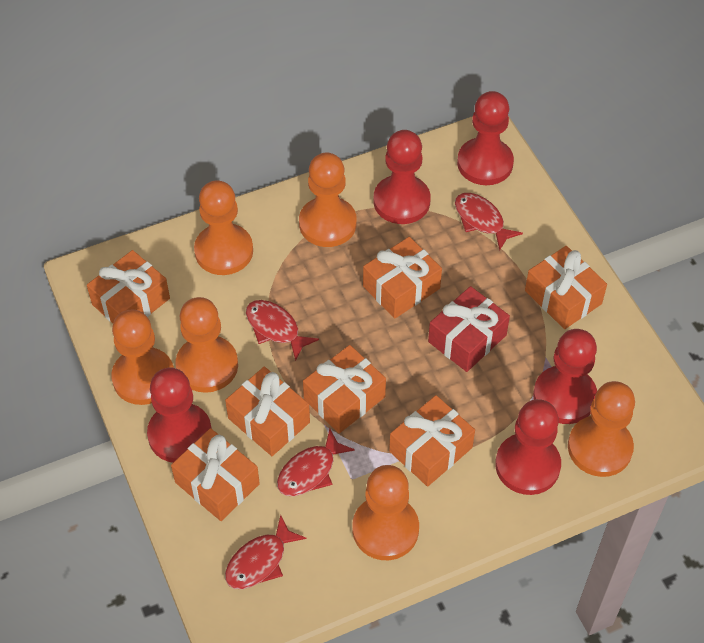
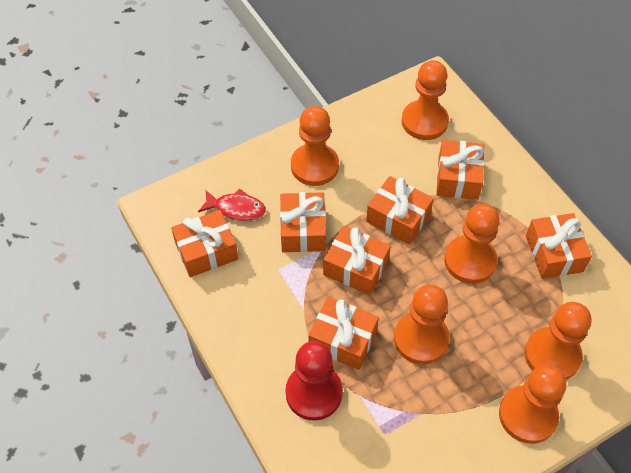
red fish: 4 -> 1
red gift: 1 -> 0
red pawn: 5 -> 1

